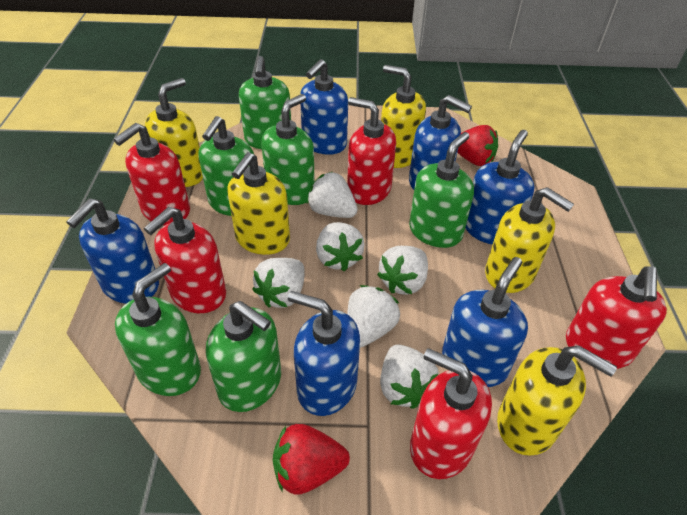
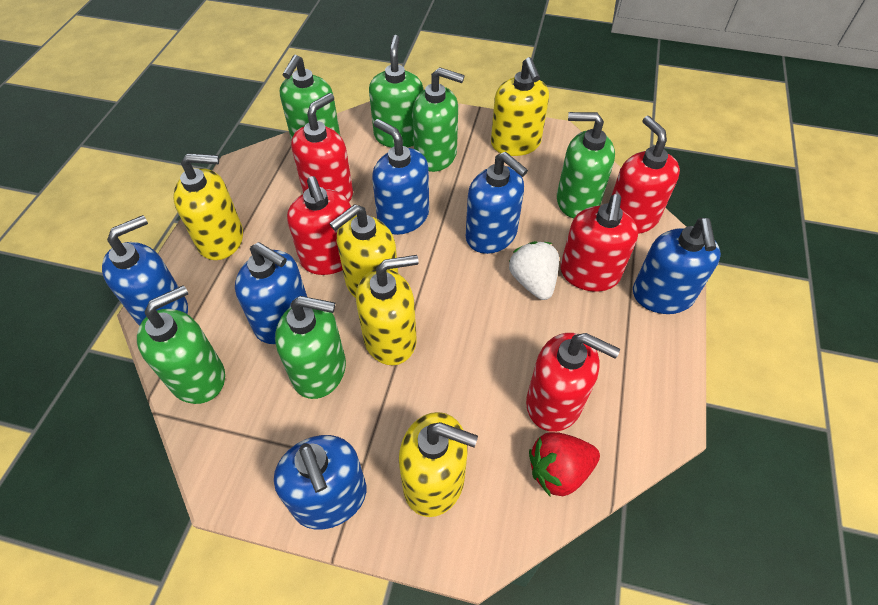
red strawberry: 2 -> 1
white strawberry: 6 -> 1

